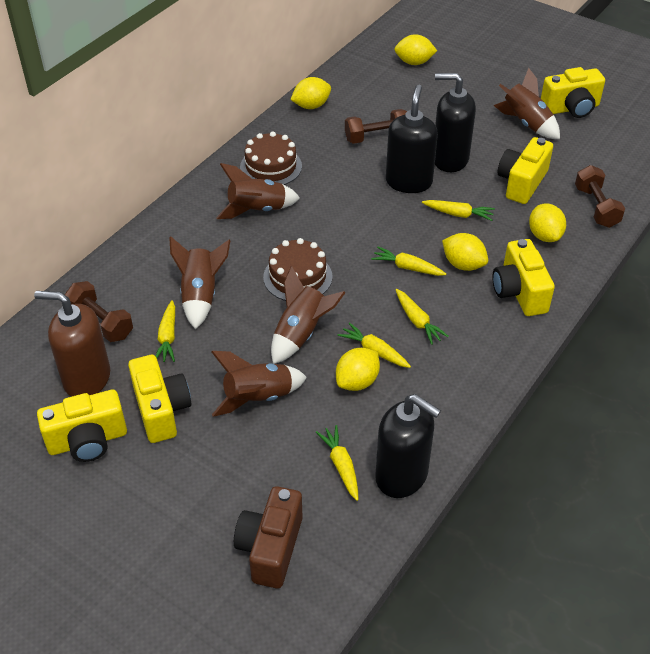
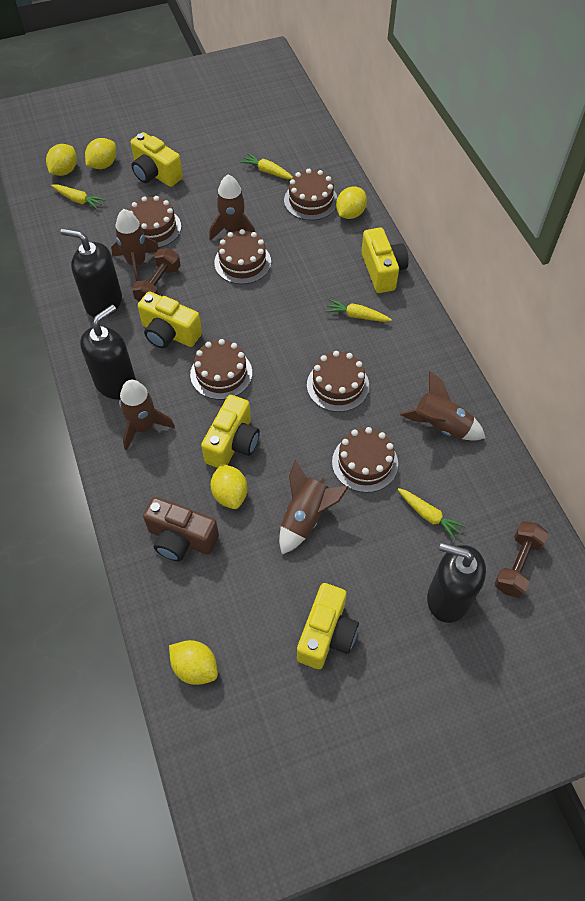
brown cake: 2 -> 6
brown dumbbell: 3 -> 2
brown soap dispenser: 1 -> 0
yellow carrot: 6 -> 4

